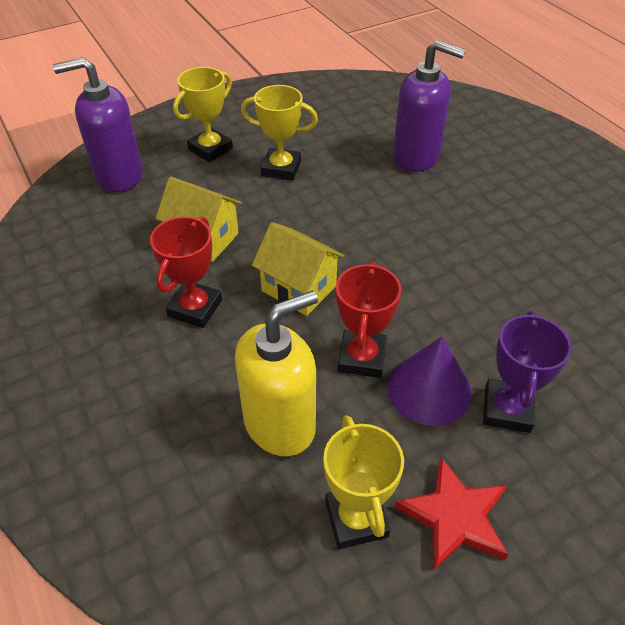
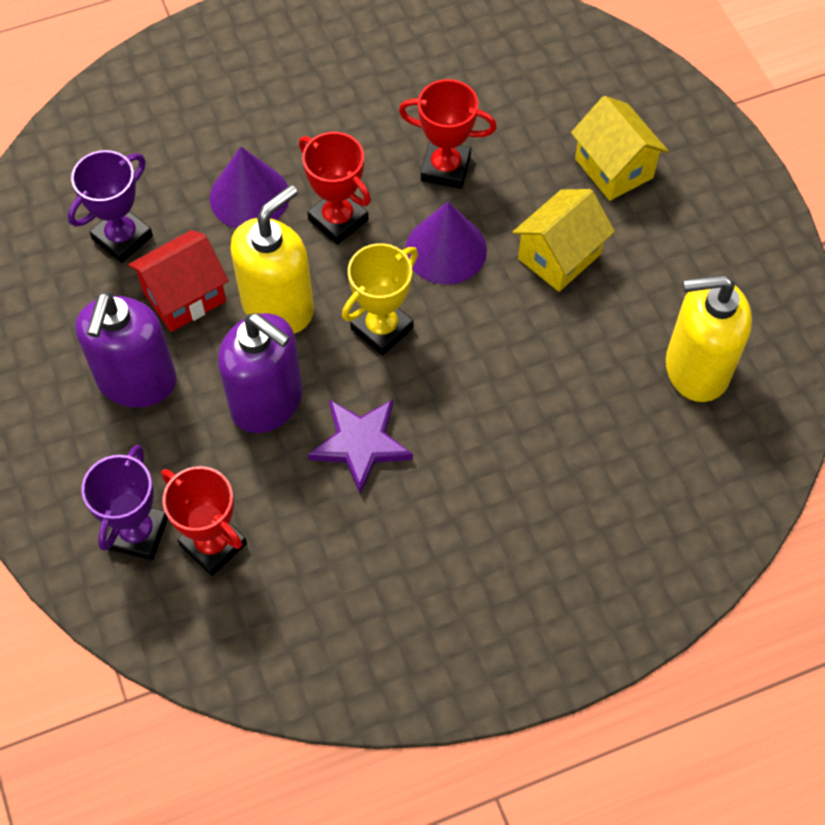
purple cone: 1 -> 2
purple star: 0 -> 1
purple trophy: 1 -> 2
red house: 0 -> 1
red star: 1 -> 0
red trophy: 2 -> 3
yellow soap dispenser: 1 -> 2
yellow trophy: 3 -> 1

